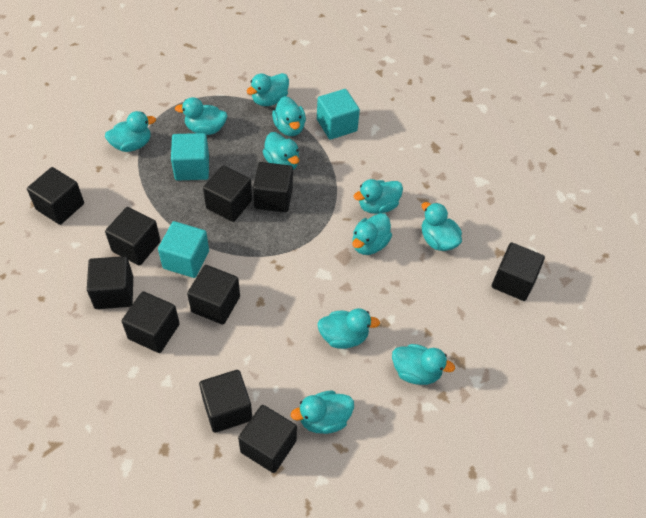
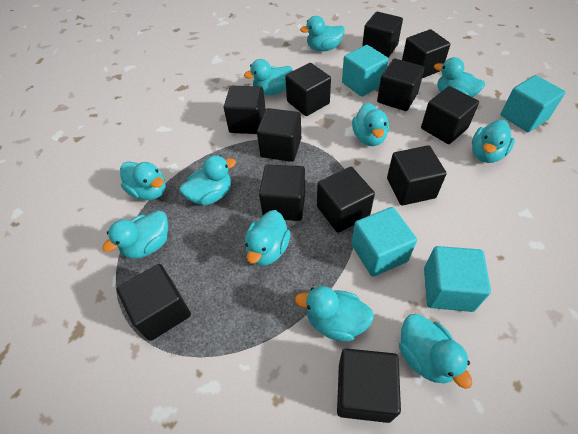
black cube: 10 -> 12
turquoise cube: 3 -> 4

